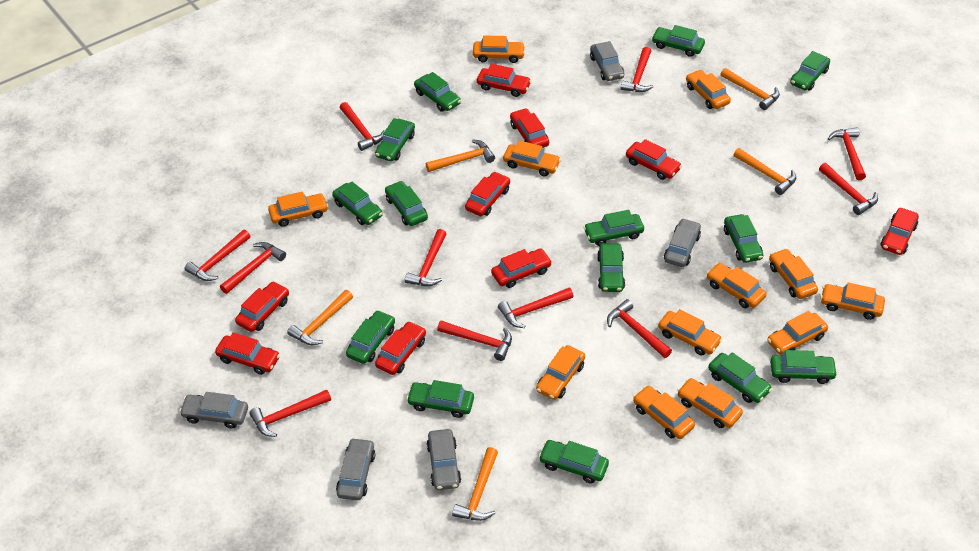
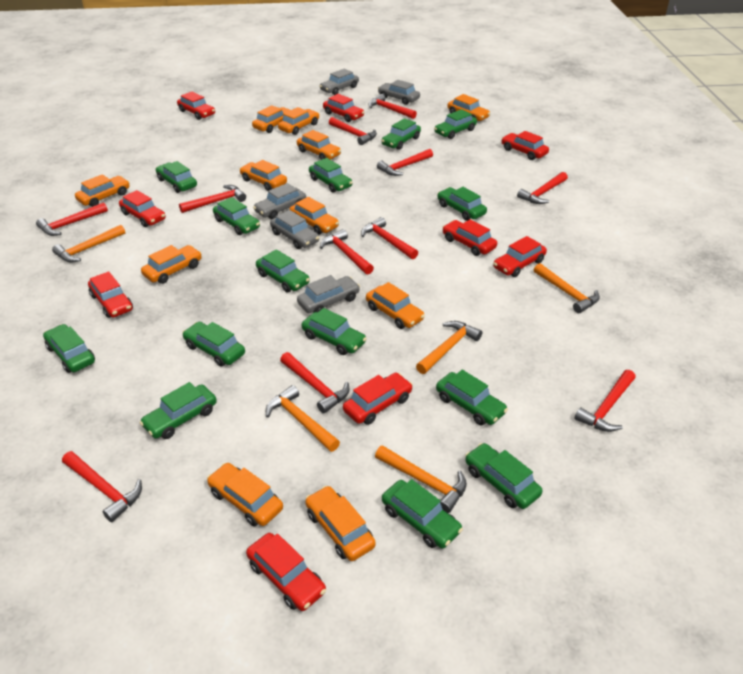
orange car: 12 -> 11

